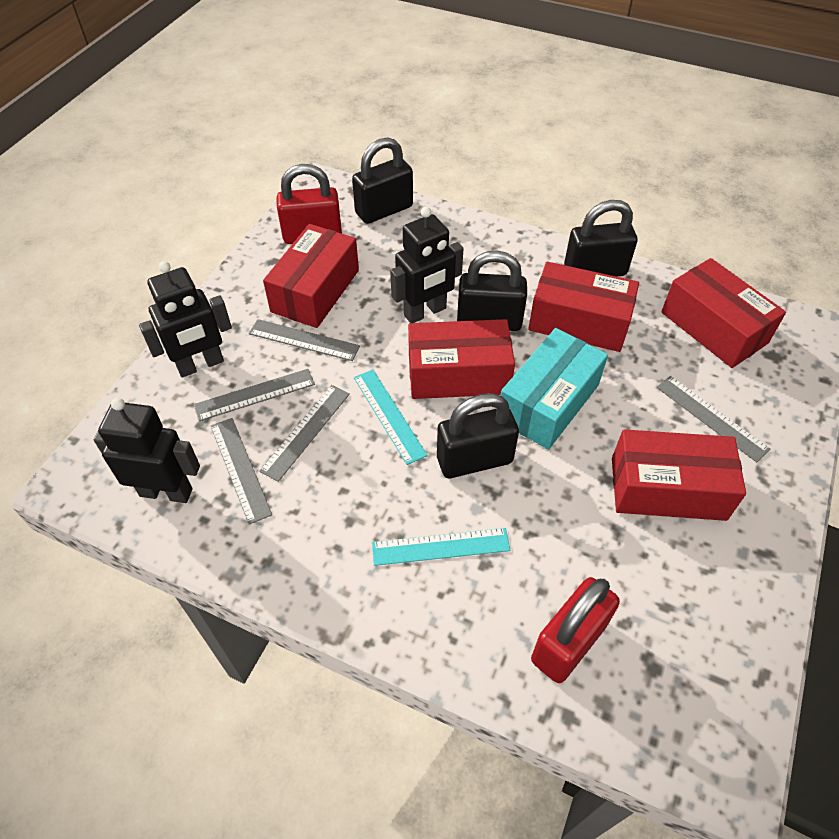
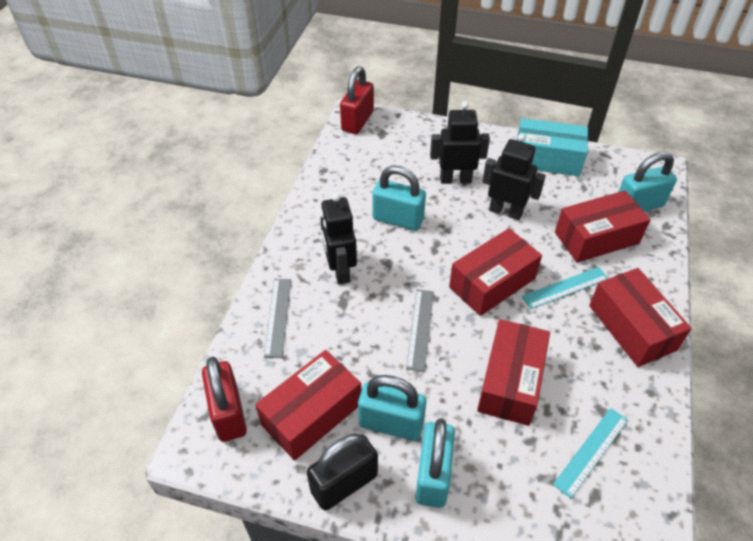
black padlock: 4 -> 1
grey ruler: 5 -> 2
turquoise padlock: 0 -> 4

